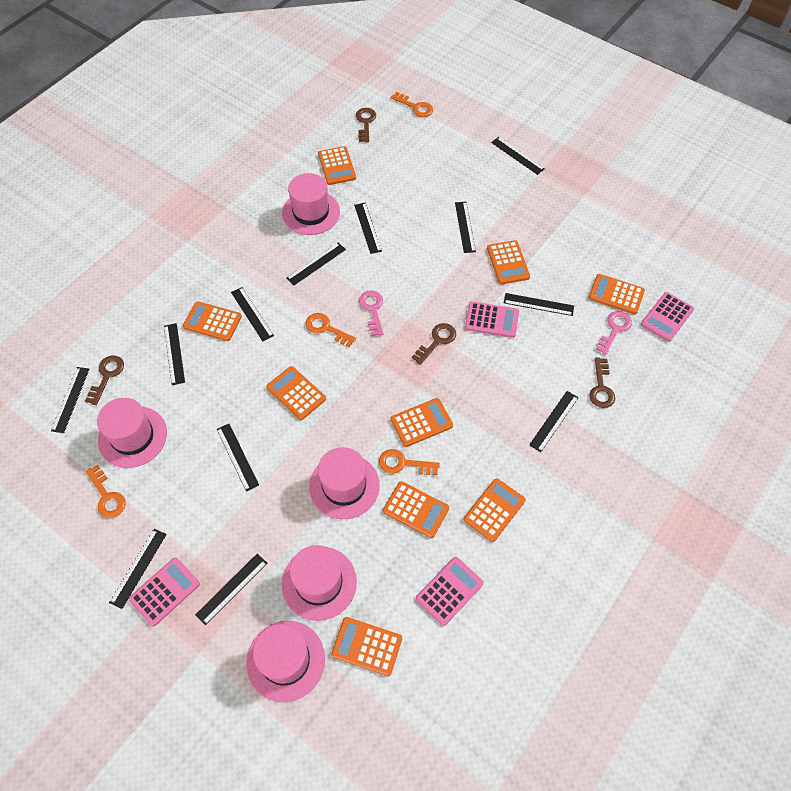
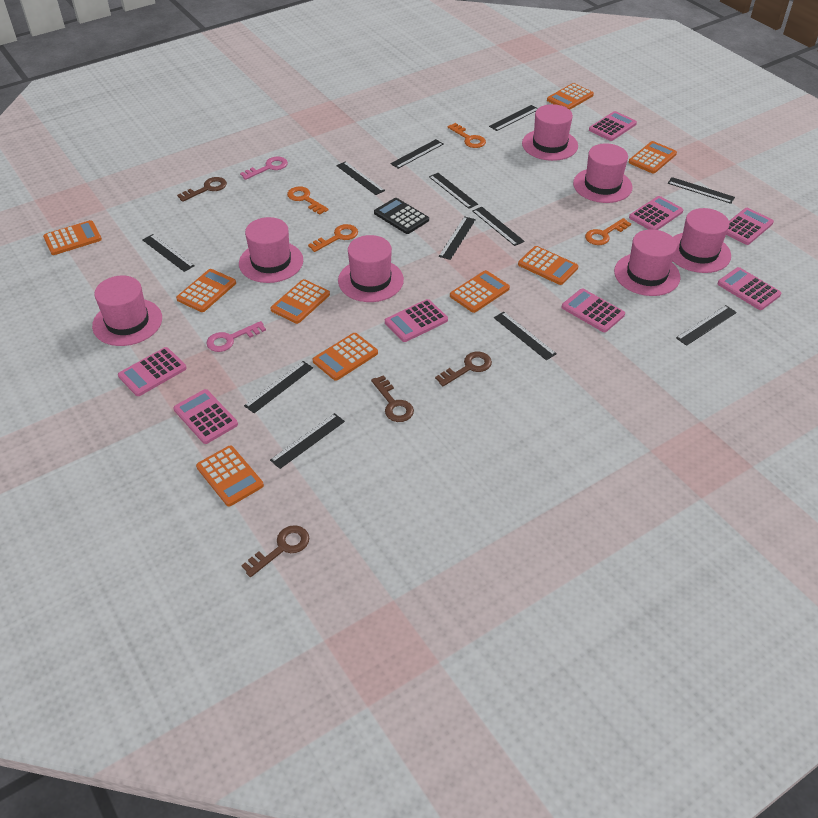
black calculator: 0 -> 1
pink calculator: 4 -> 8
pink hat: 5 -> 7

